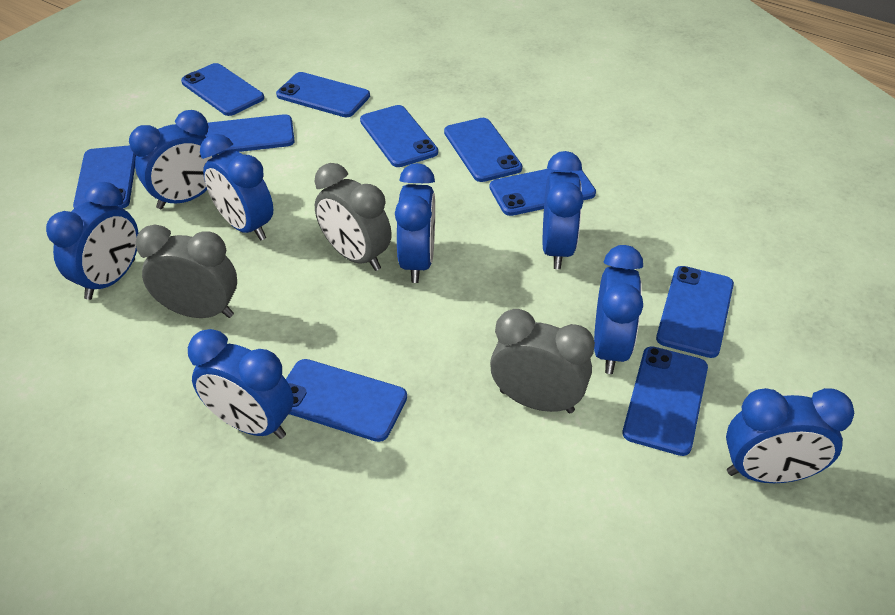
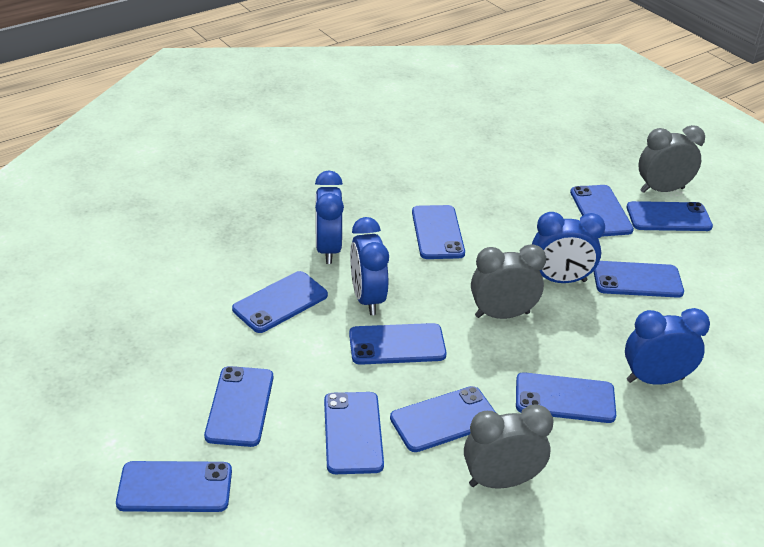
blue clock: 8 -> 4
blue phone: 10 -> 11

